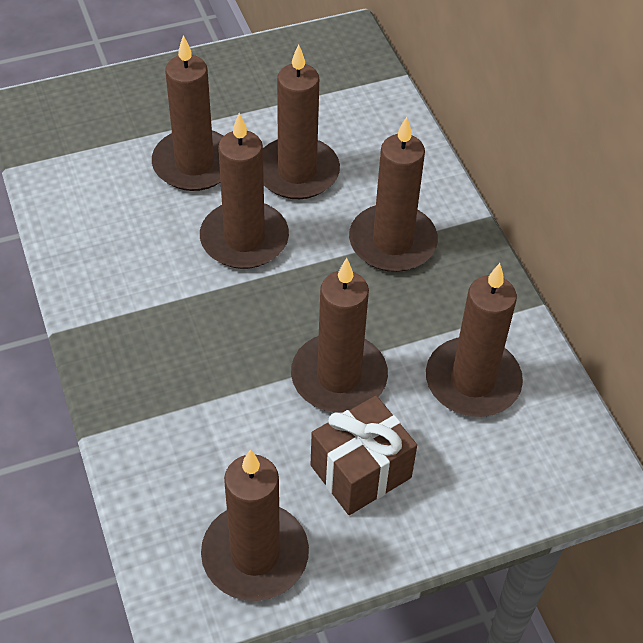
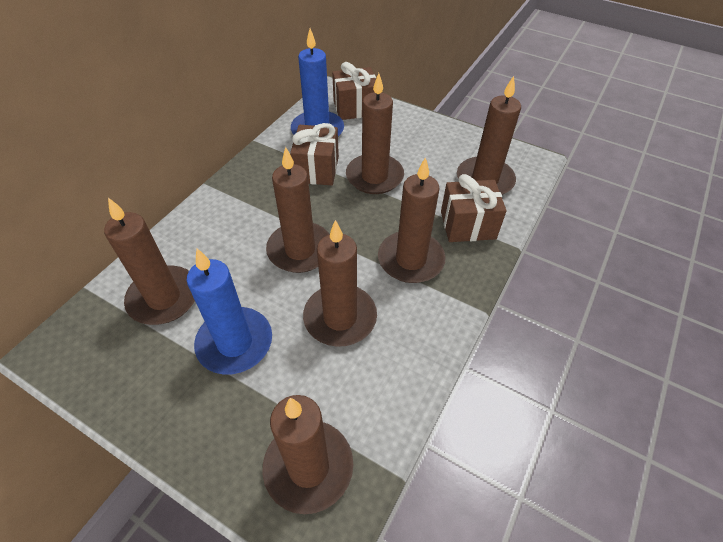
blue candle: 0 -> 2
brown gift: 1 -> 3

